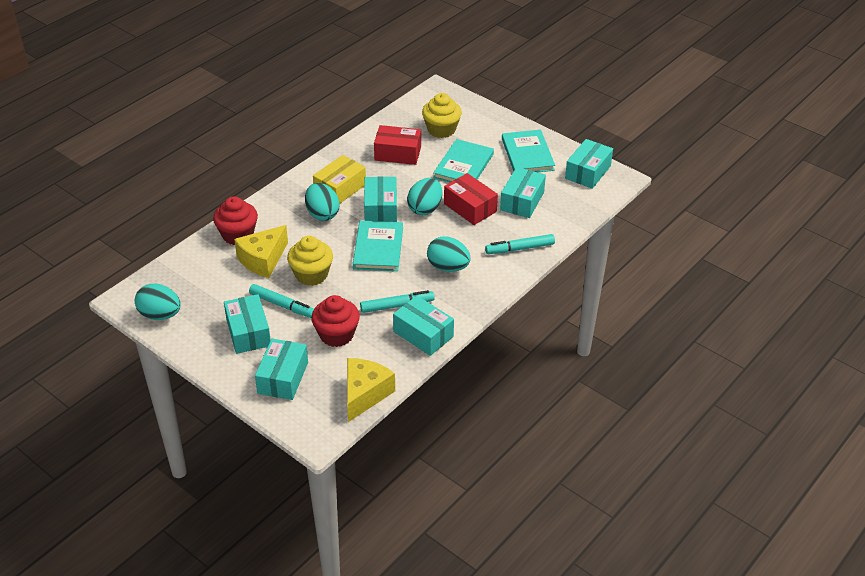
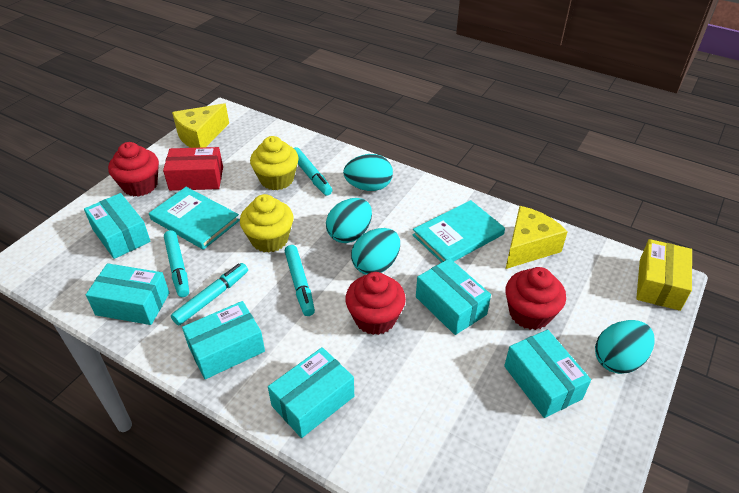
red box: 2 -> 1
red cupcake: 2 -> 3
turquoise book: 3 -> 2
turquoise marker: 3 -> 4

